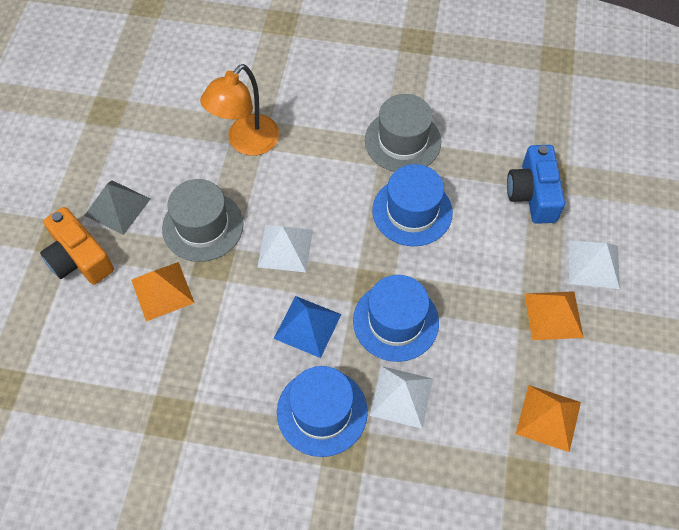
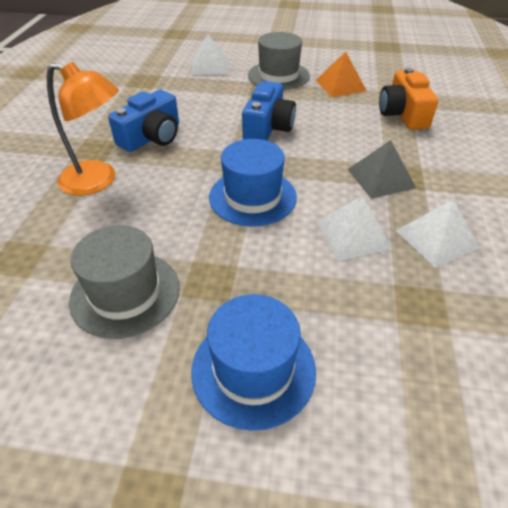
blue camera: 1 -> 2
blue hat: 3 -> 2
blue pyramid: 1 -> 0
orange pyramid: 3 -> 1

